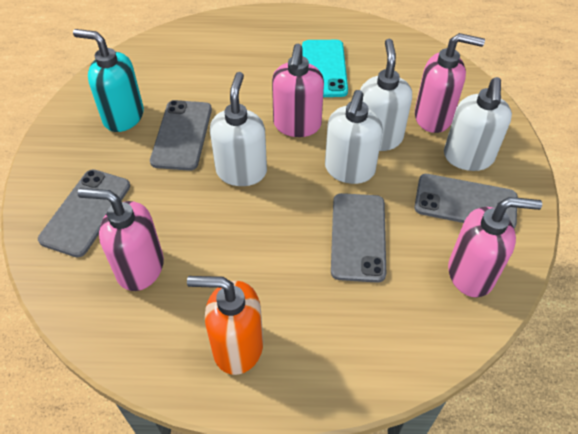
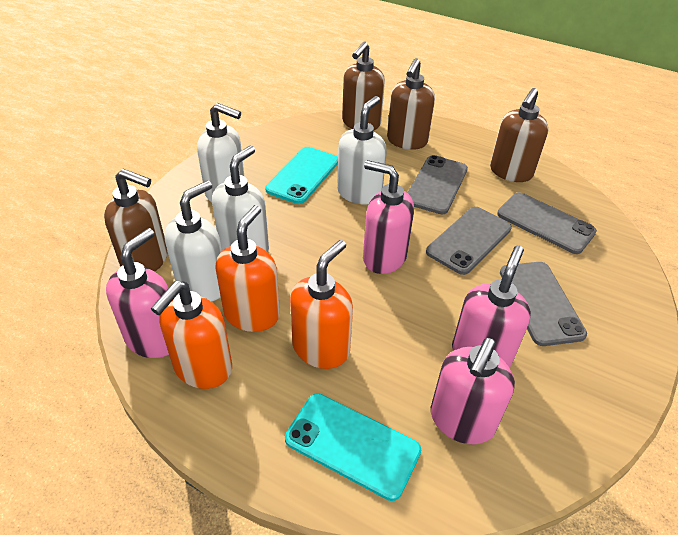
brown soap dispenser: 0 -> 4
orange soap dispenser: 1 -> 3
turquoise phone: 1 -> 2
turquoise soap dispenser: 1 -> 0

